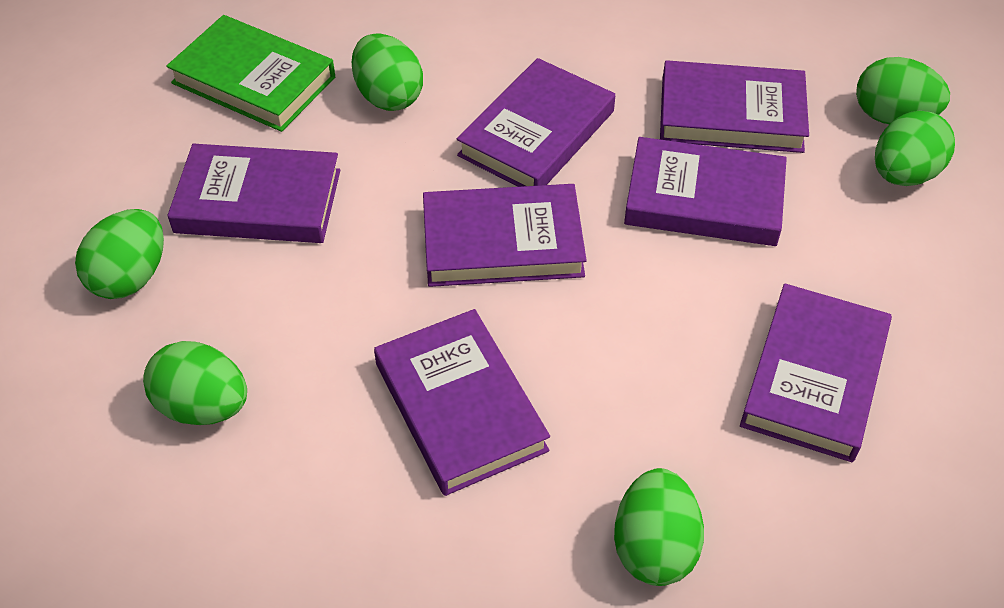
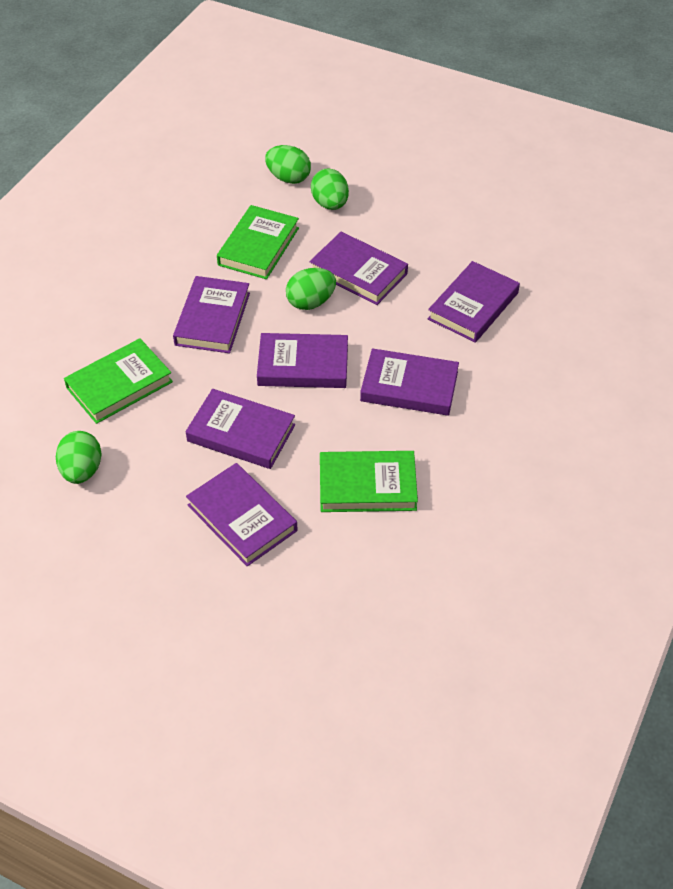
green book: 1 -> 3
green egg: 6 -> 4

